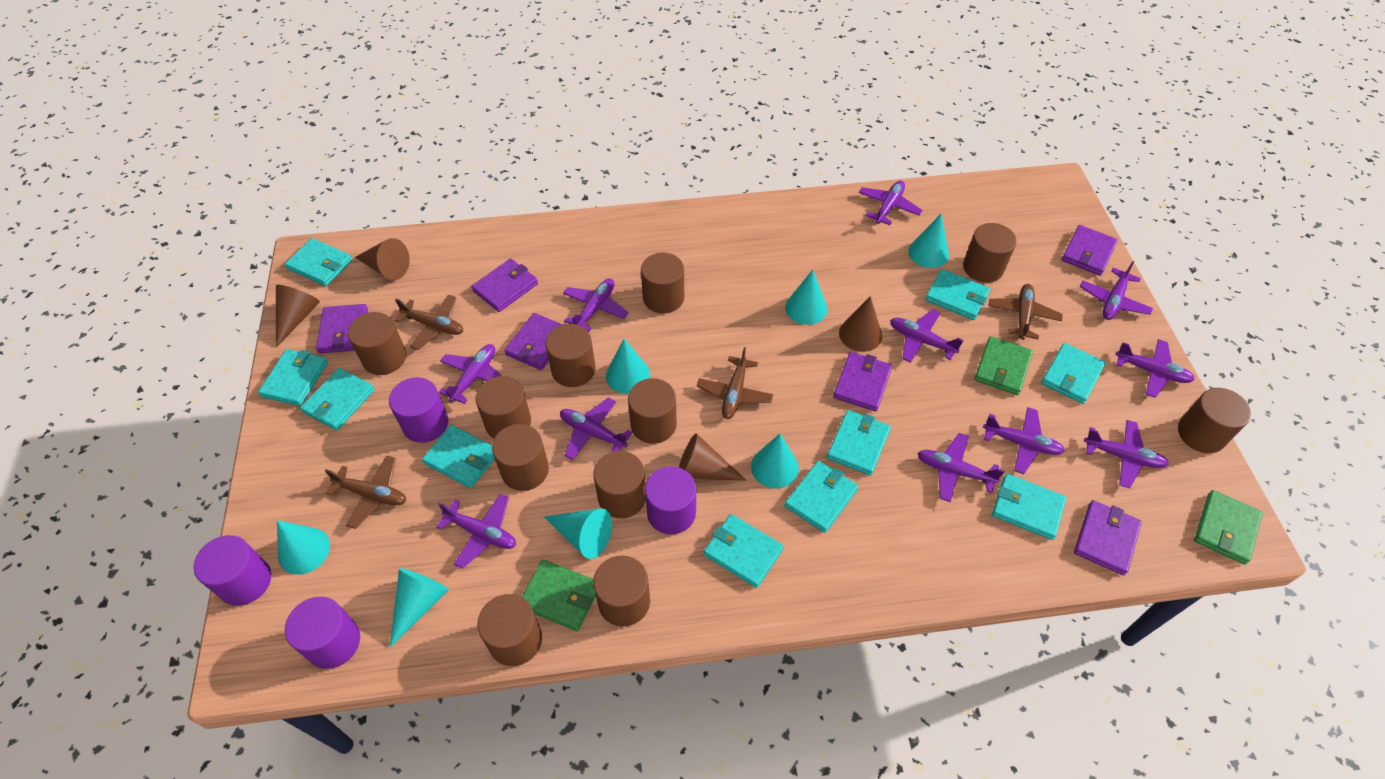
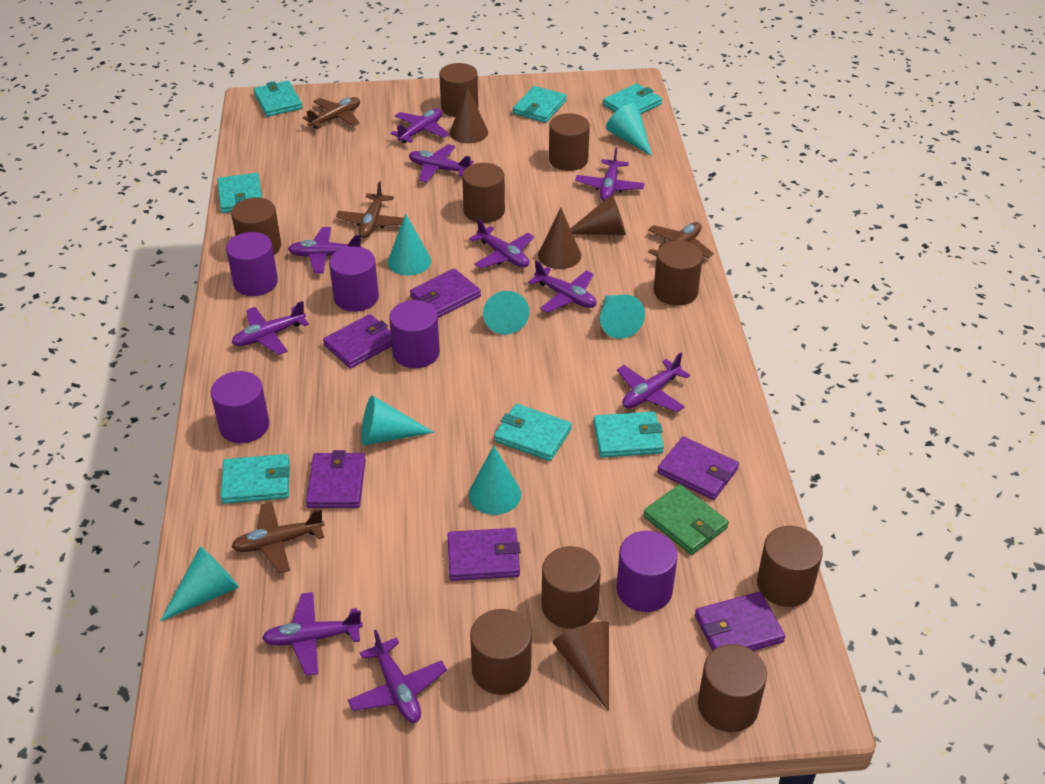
brown cylinder: 11 -> 9
green wallet: 3 -> 1
purple cylinder: 4 -> 5
purple plane: 11 -> 10
turquoise wallet: 10 -> 7

